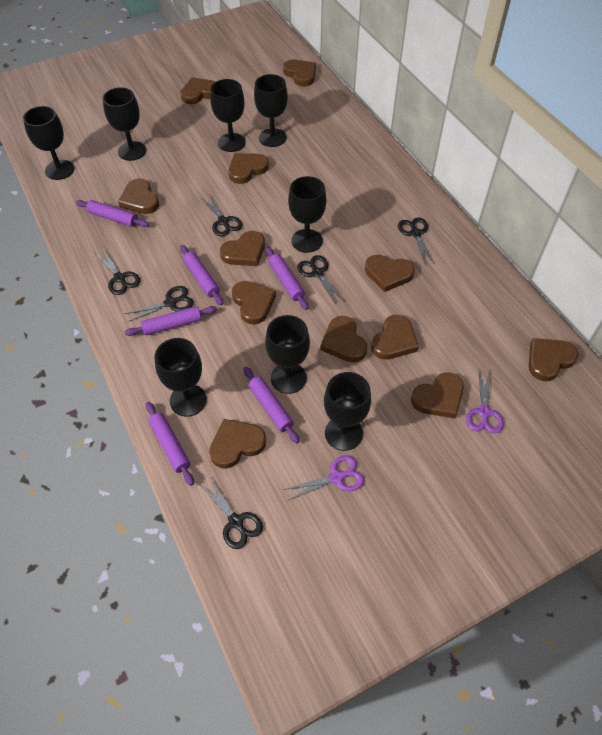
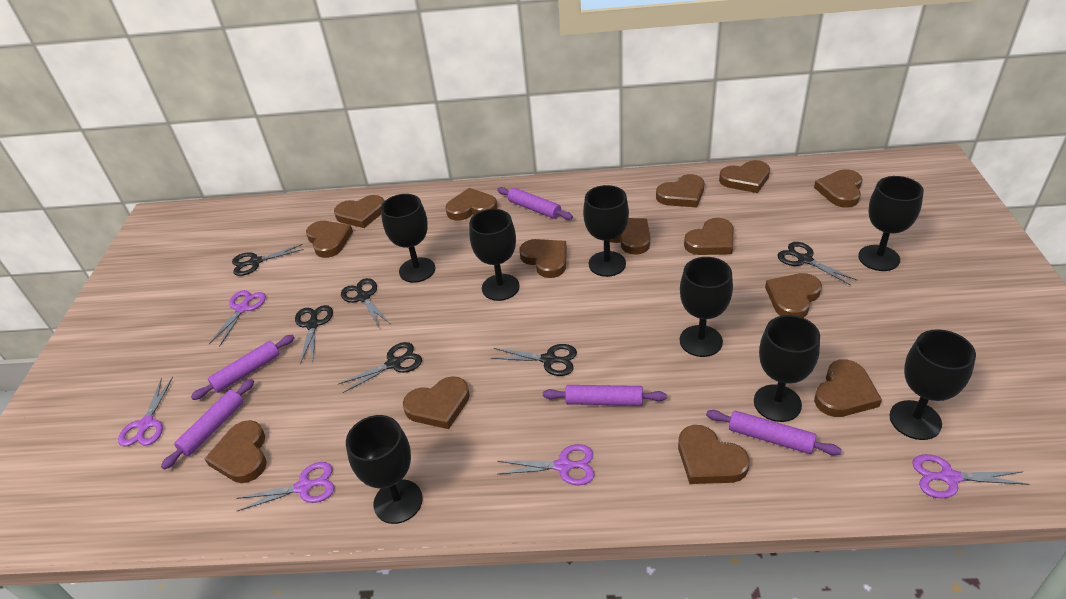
brown heart: 12 -> 14
purple rolling pin: 6 -> 5
purple scissors: 2 -> 5

